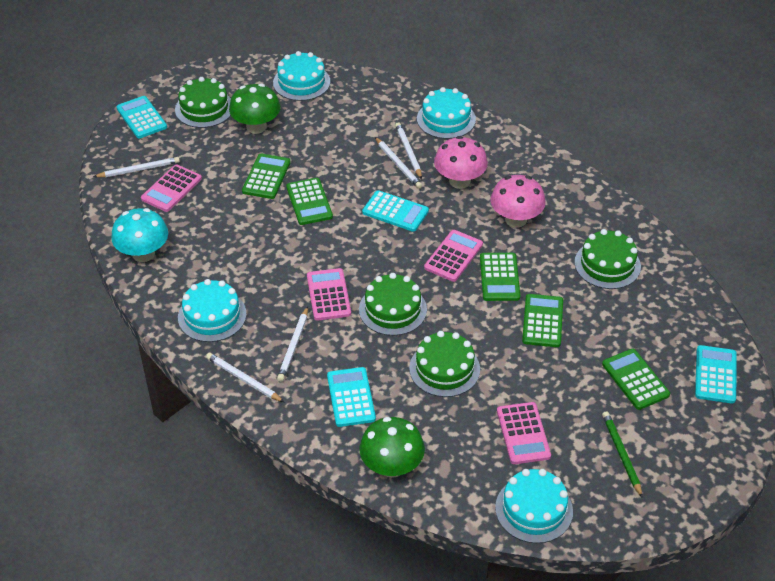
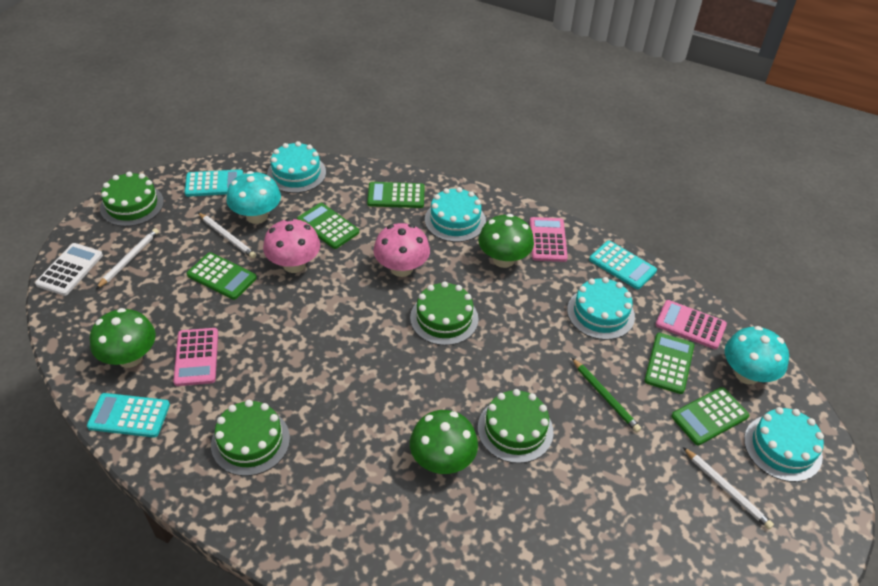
green mushroom: 2 -> 3
pink calculator: 4 -> 3
turquoise calculator: 4 -> 3
turquoise mushroom: 1 -> 2
white calculator: 0 -> 1
white pencil: 5 -> 3

